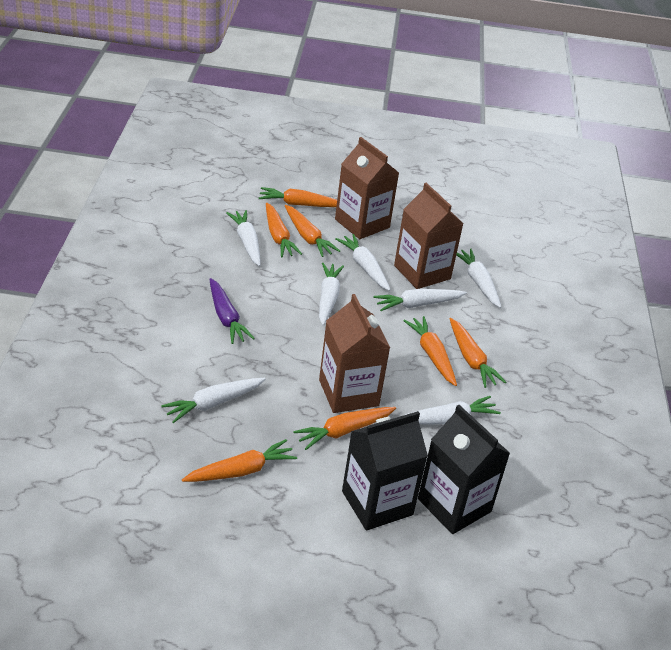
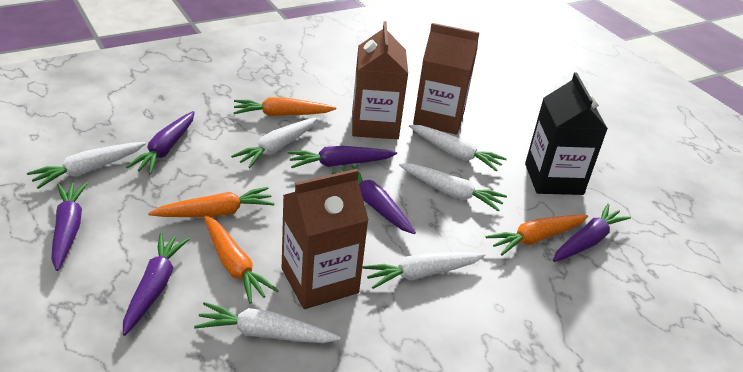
black carton: 2 -> 1
orange carrot: 7 -> 4
purple carrot: 1 -> 6
white carrot: 7 -> 6

